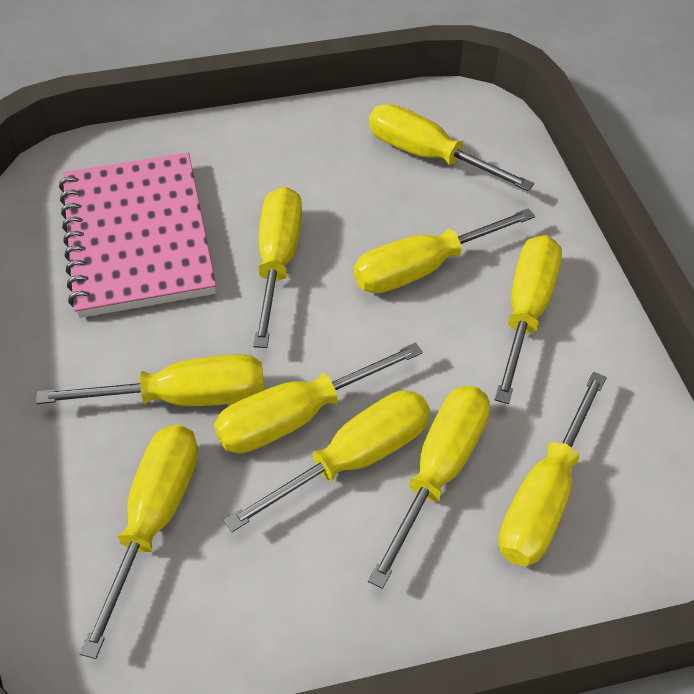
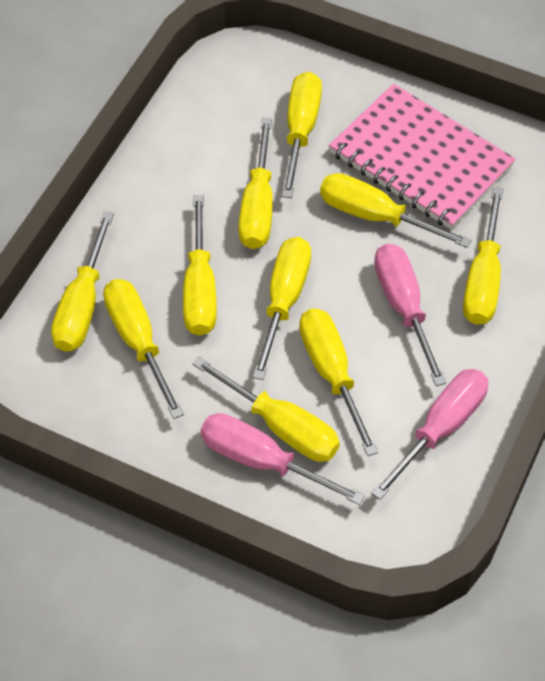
pink screwdriver: 0 -> 3

